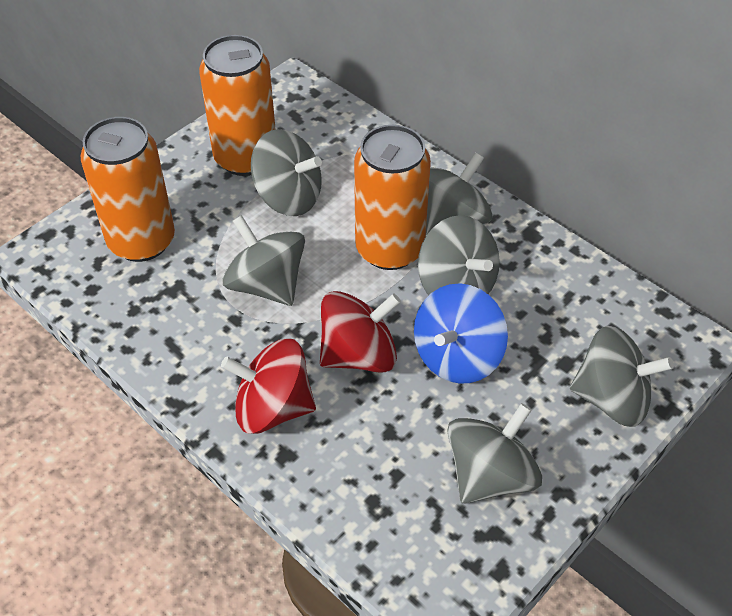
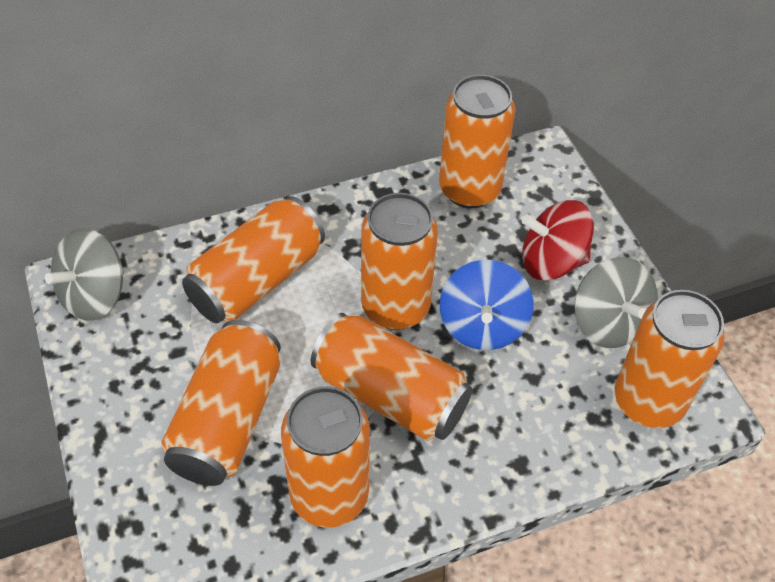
grey spinning top: 6 -> 2
orange can: 3 -> 7
red spinning top: 2 -> 1

